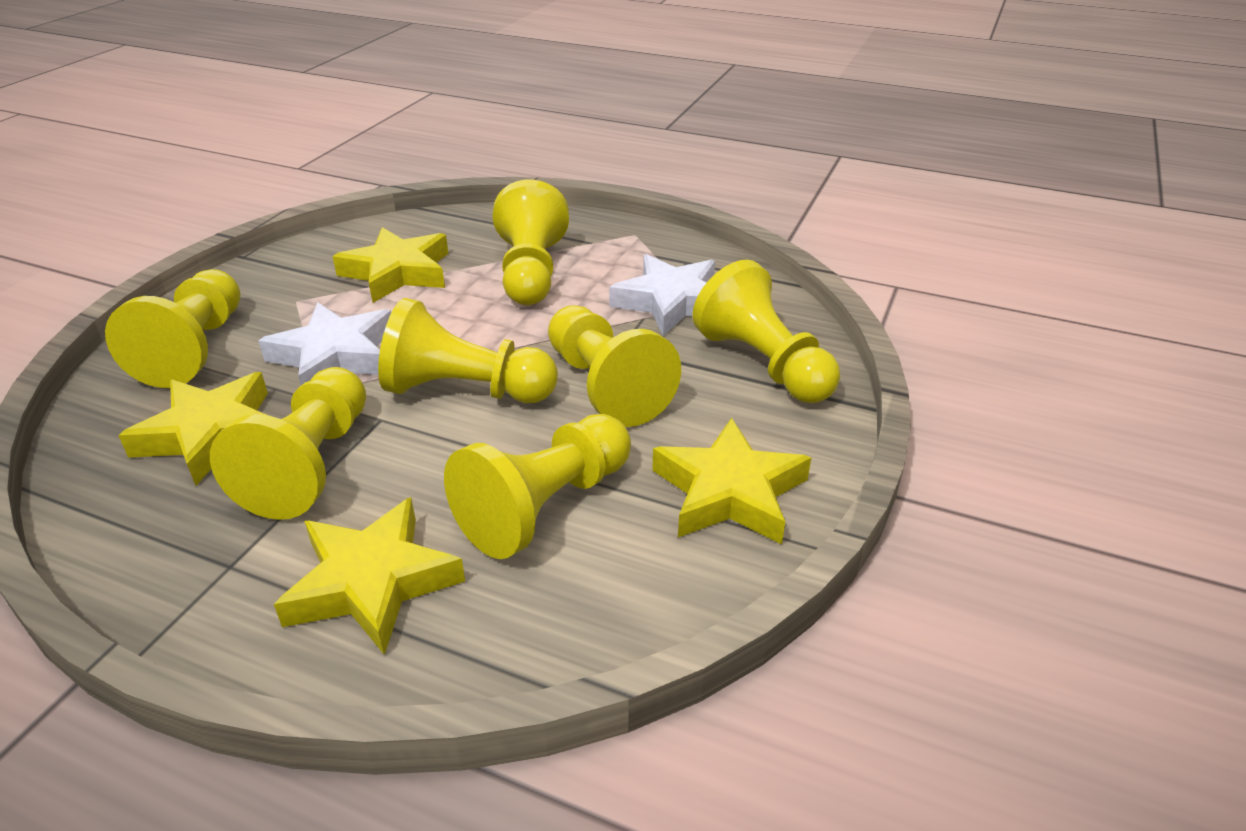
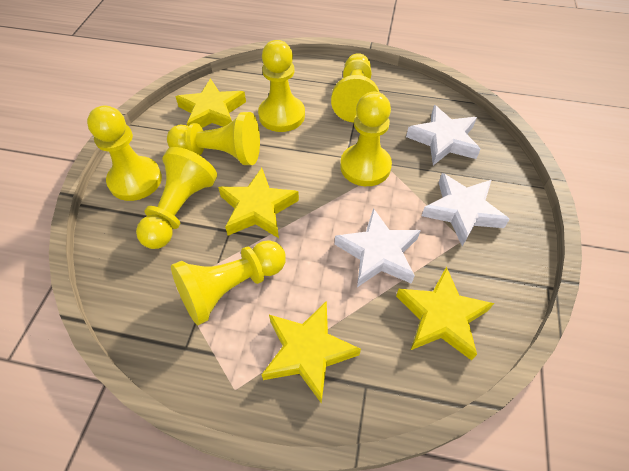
white star: 2 -> 3

